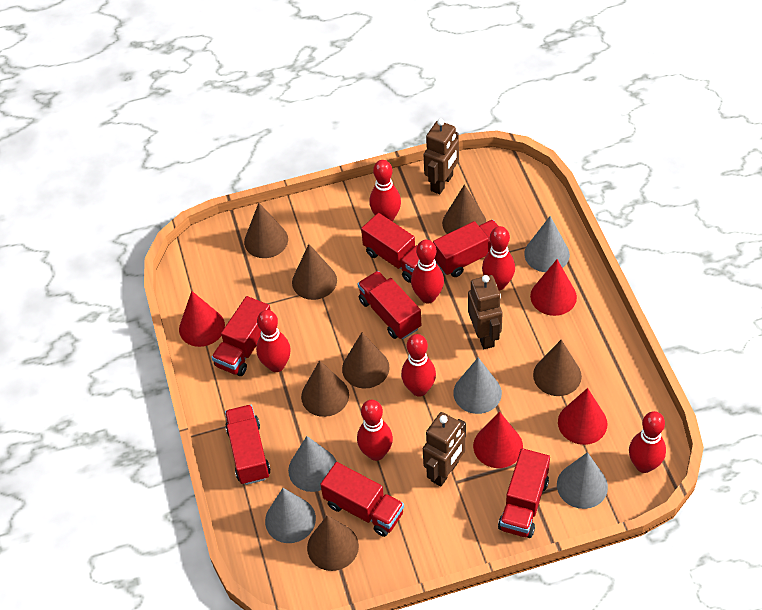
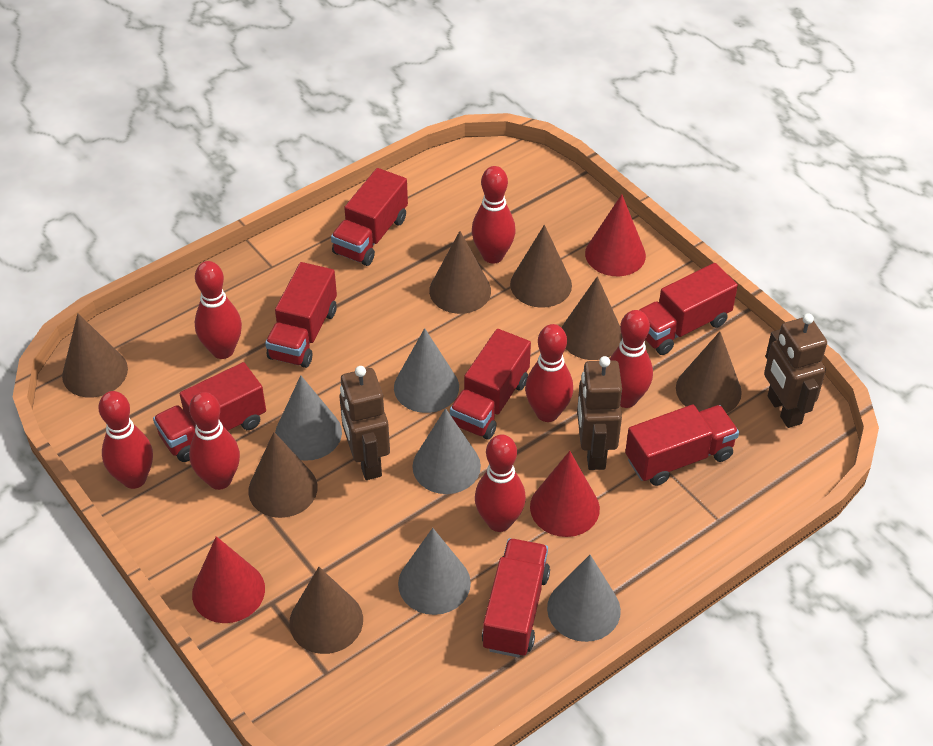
red cone: 4 -> 3

